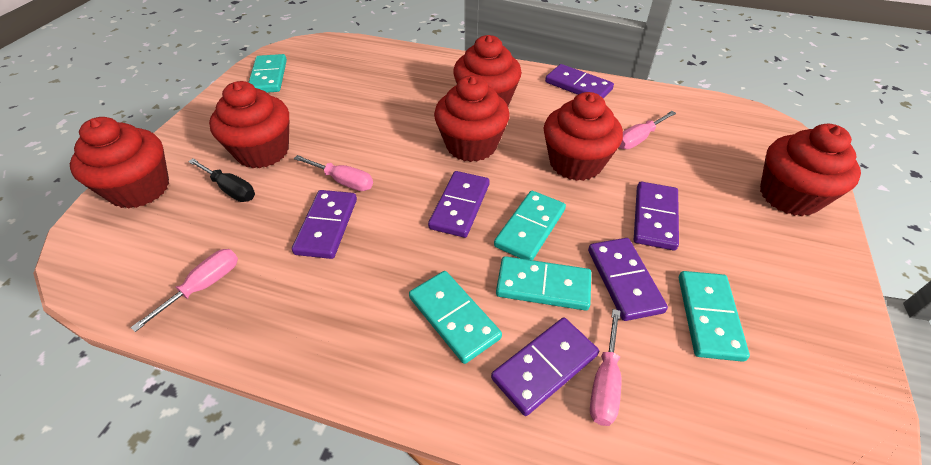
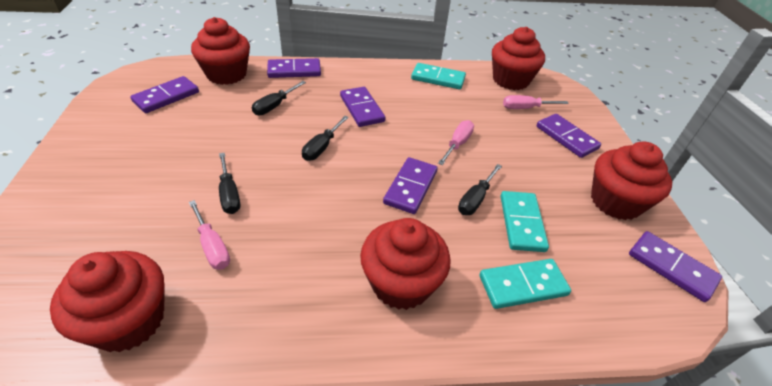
black screwdriver: 1 -> 4
pink screwdriver: 4 -> 3
red cupcake: 6 -> 5
turquoise domino: 5 -> 3

